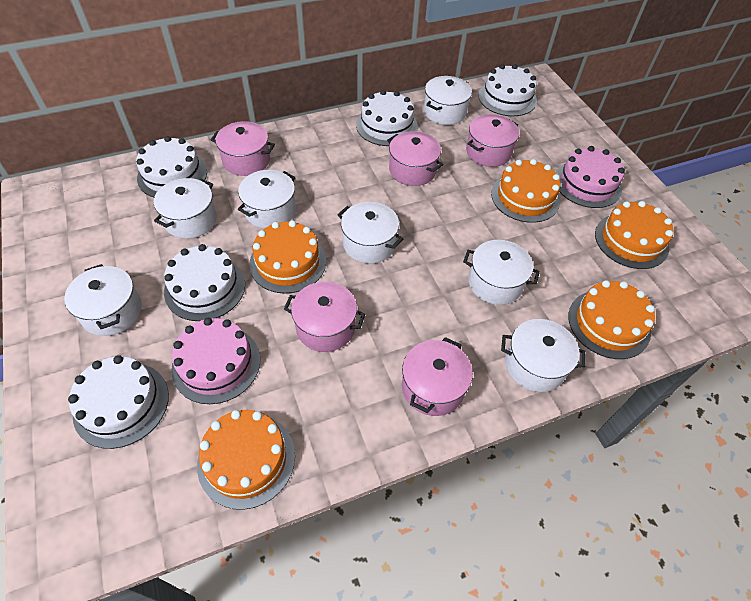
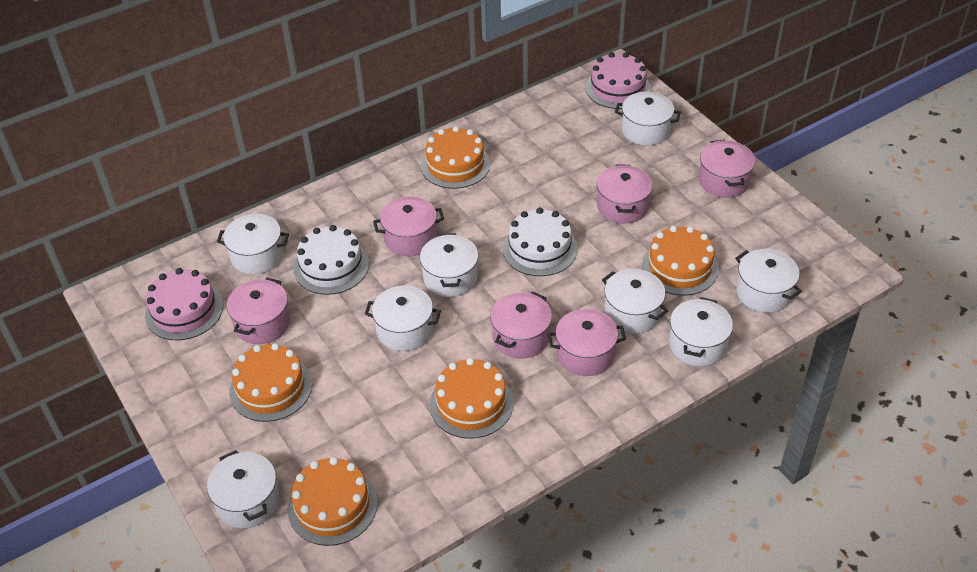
pink pot: 5 -> 6
white cake: 5 -> 2
white pot: 7 -> 8

